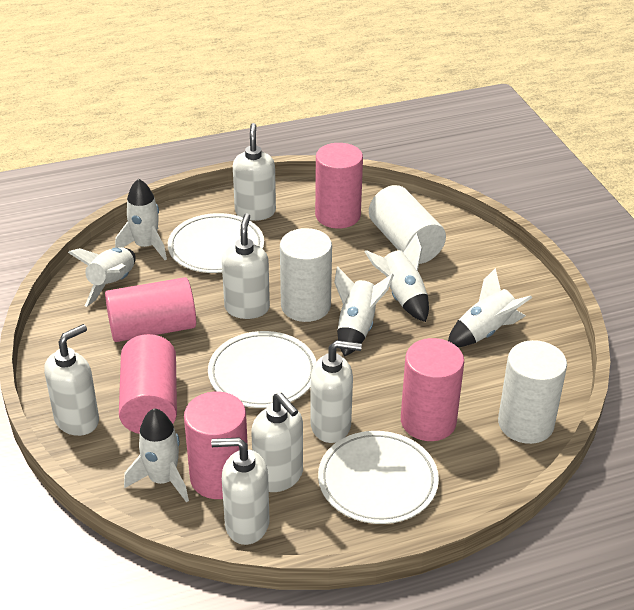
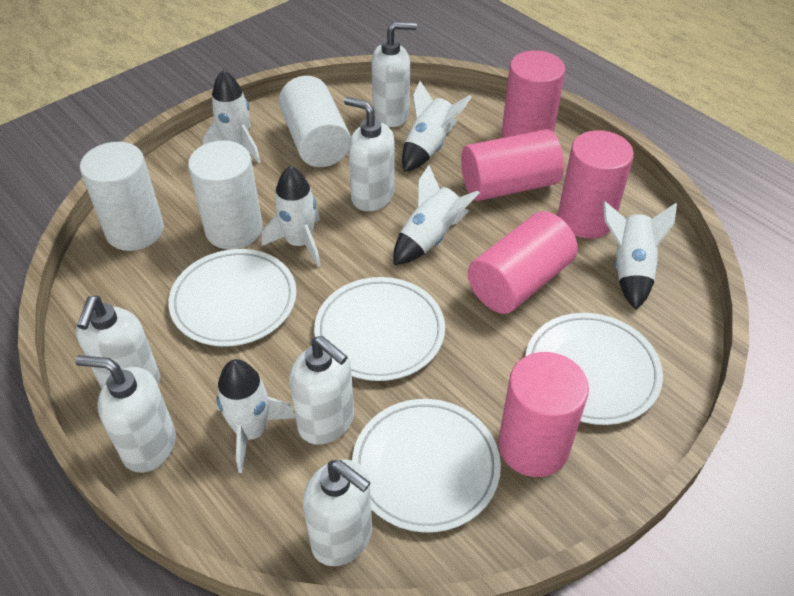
white plate: 3 -> 4

